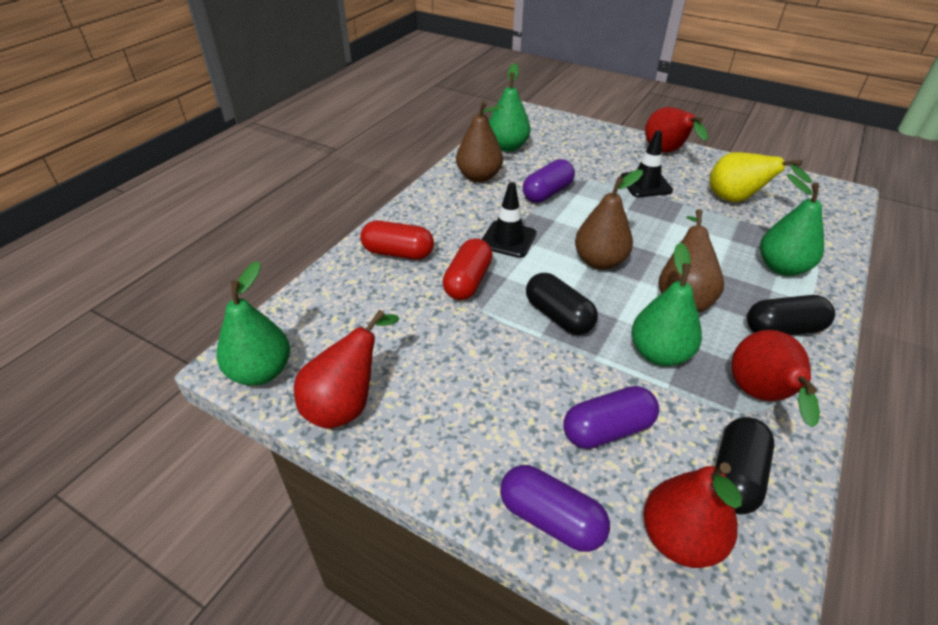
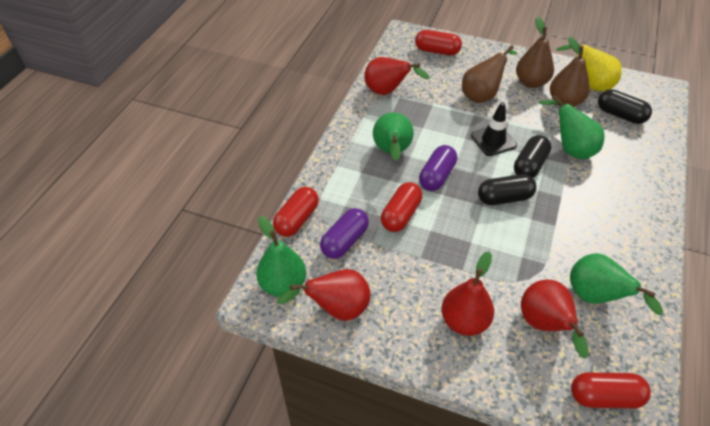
black traffic cone: 2 -> 1
purple capsule: 3 -> 2
red capsule: 2 -> 4

